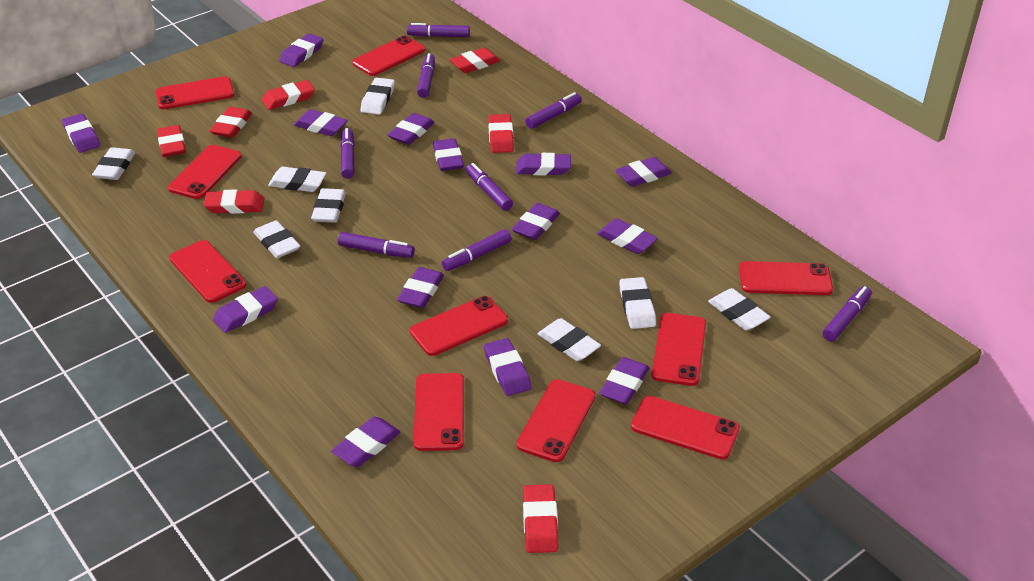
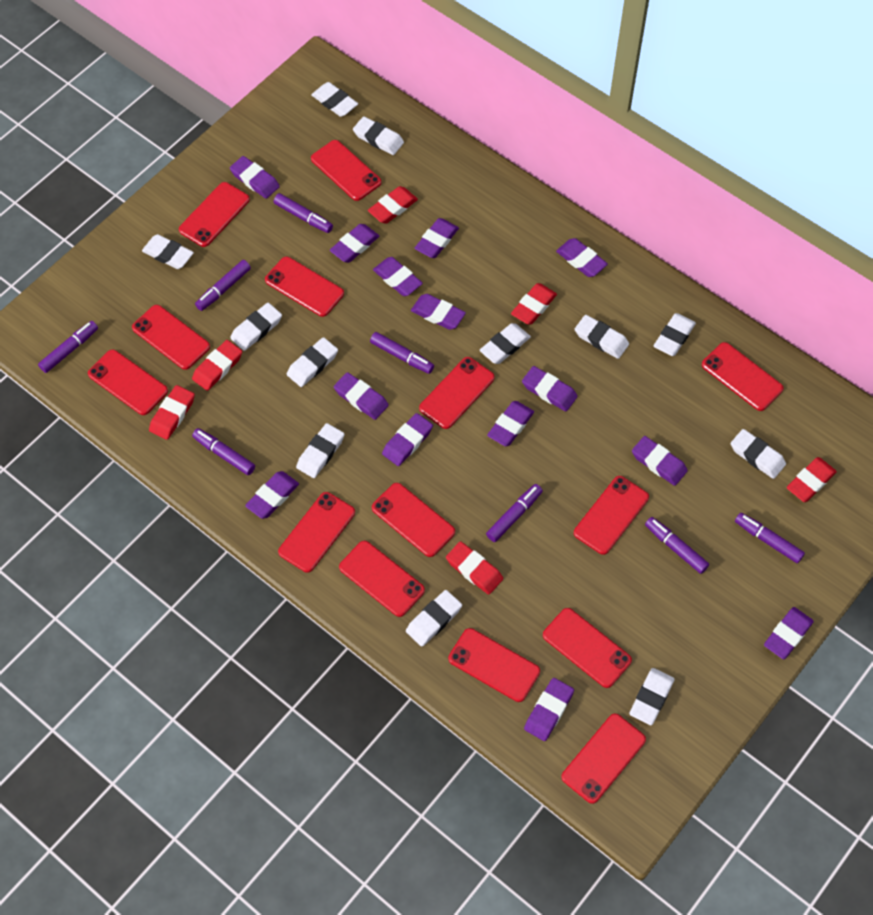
red eraser: 7 -> 6
red phone: 10 -> 14
white eraser: 8 -> 12

